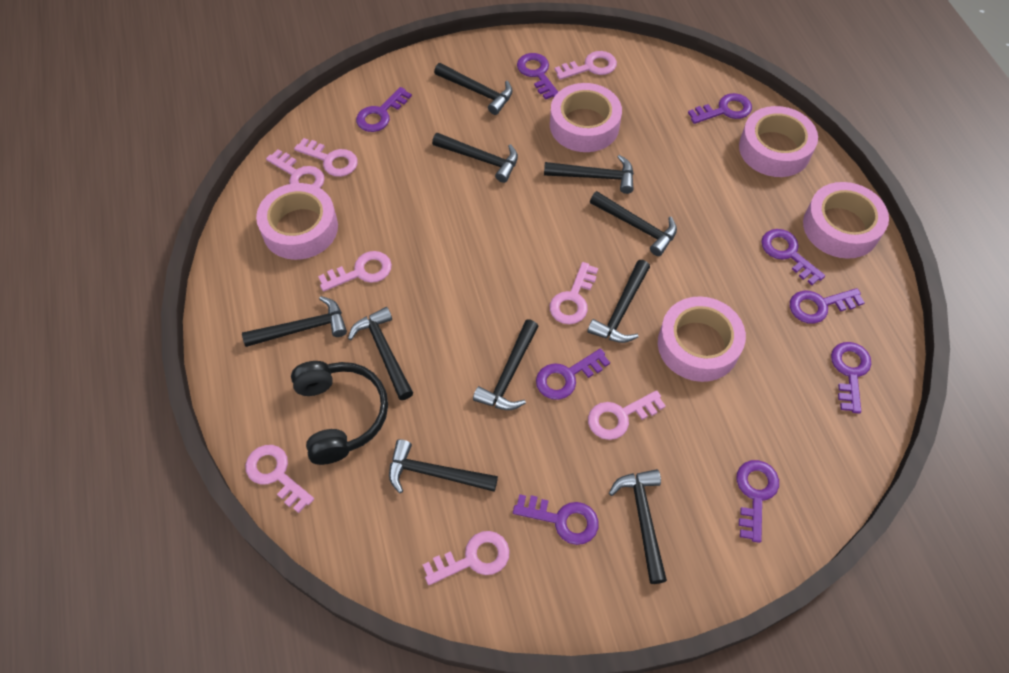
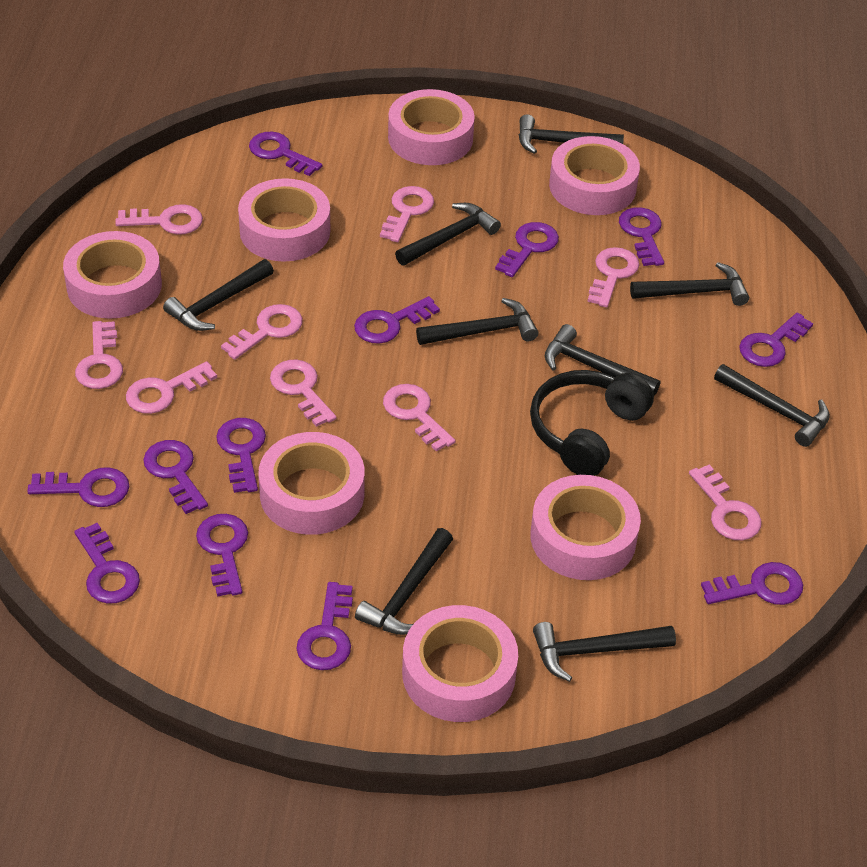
black hammer: 10 -> 9
pink key: 8 -> 9
pink tape: 5 -> 7
purple key: 9 -> 12

